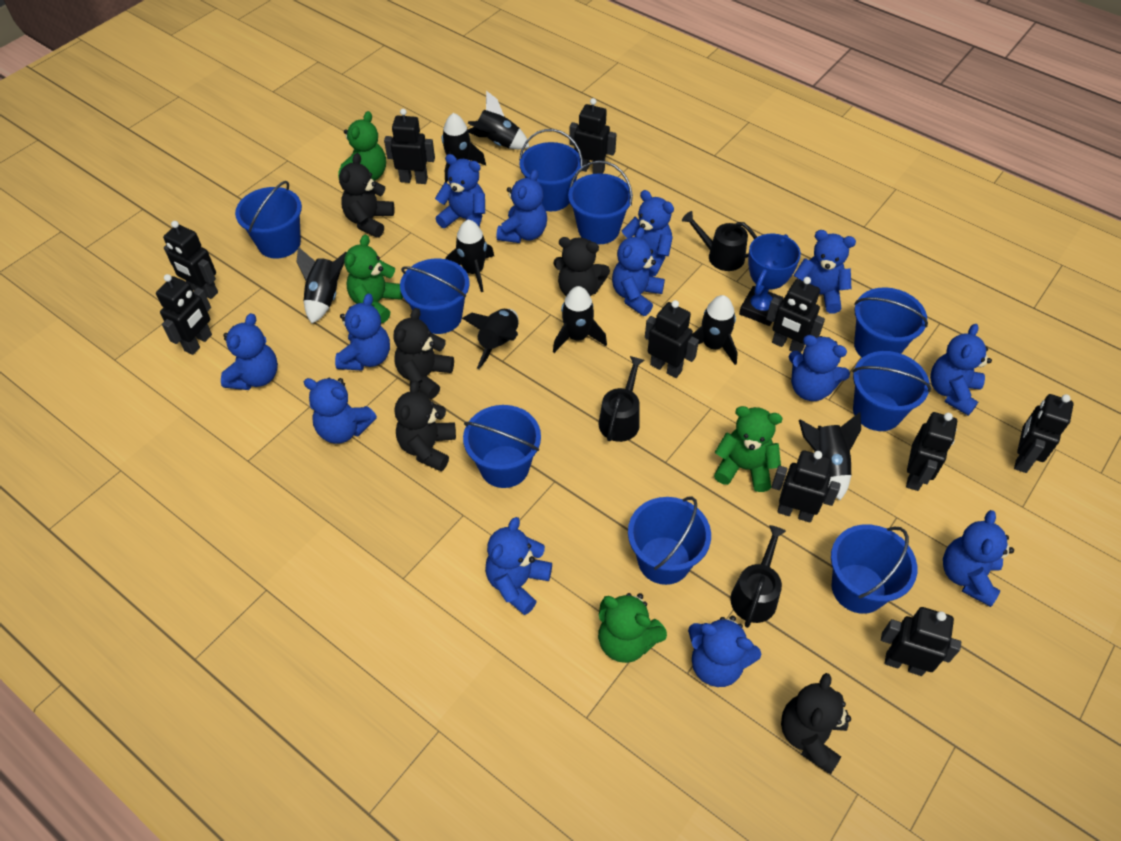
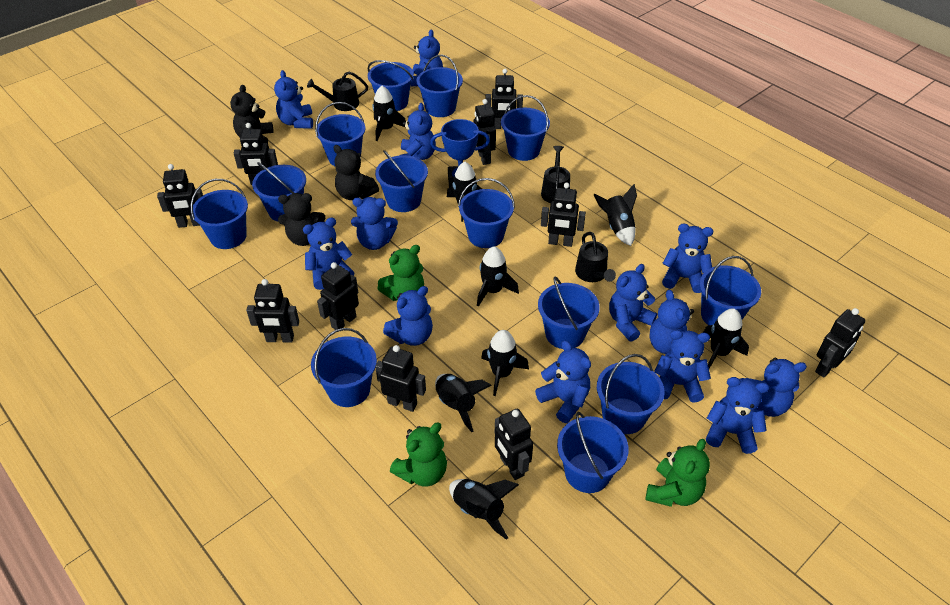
black teddy bear: 5 -> 3
blue bucket: 9 -> 13
green teddy bear: 4 -> 3

